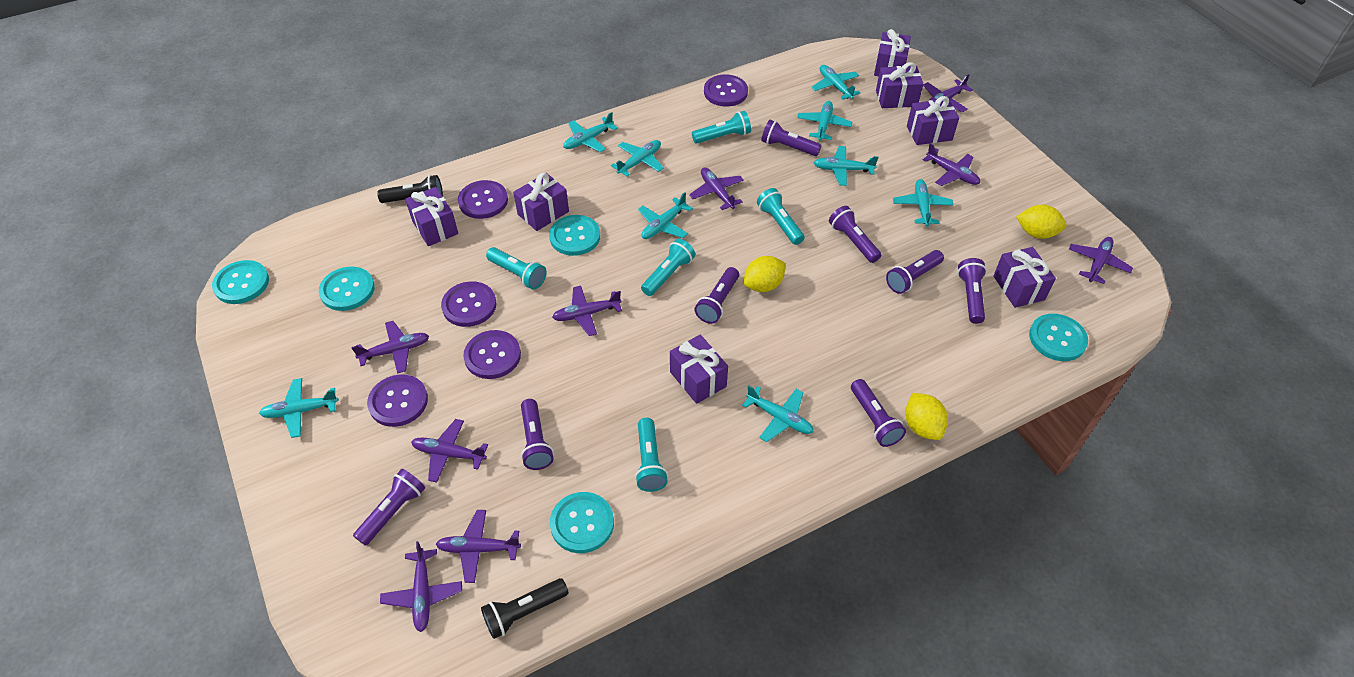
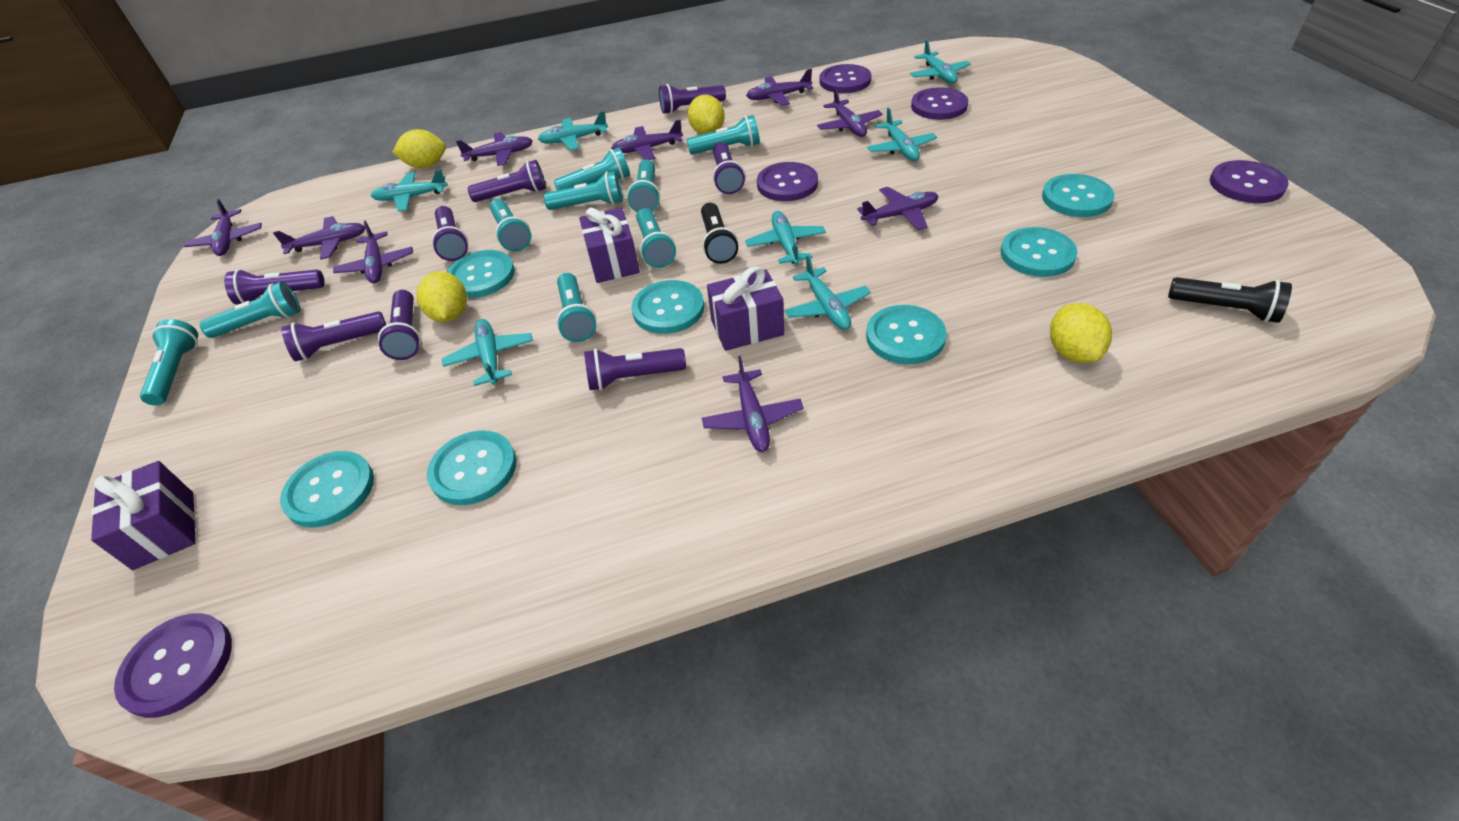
purple gift: 7 -> 3
turquoise button: 5 -> 7
turquoise flashlight: 5 -> 9
turquoise plane: 9 -> 7
yellow lemon: 3 -> 4

